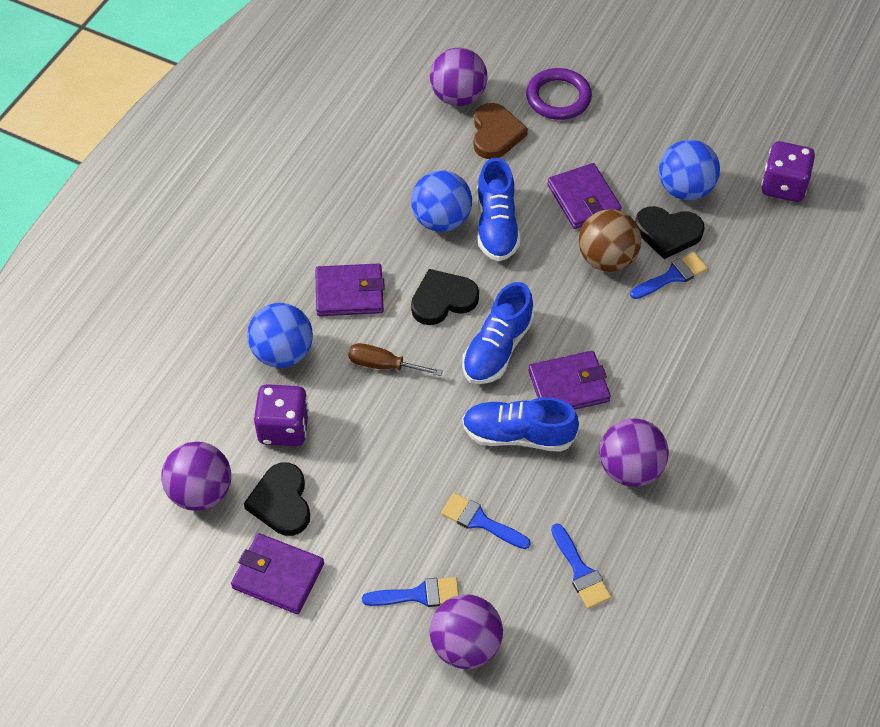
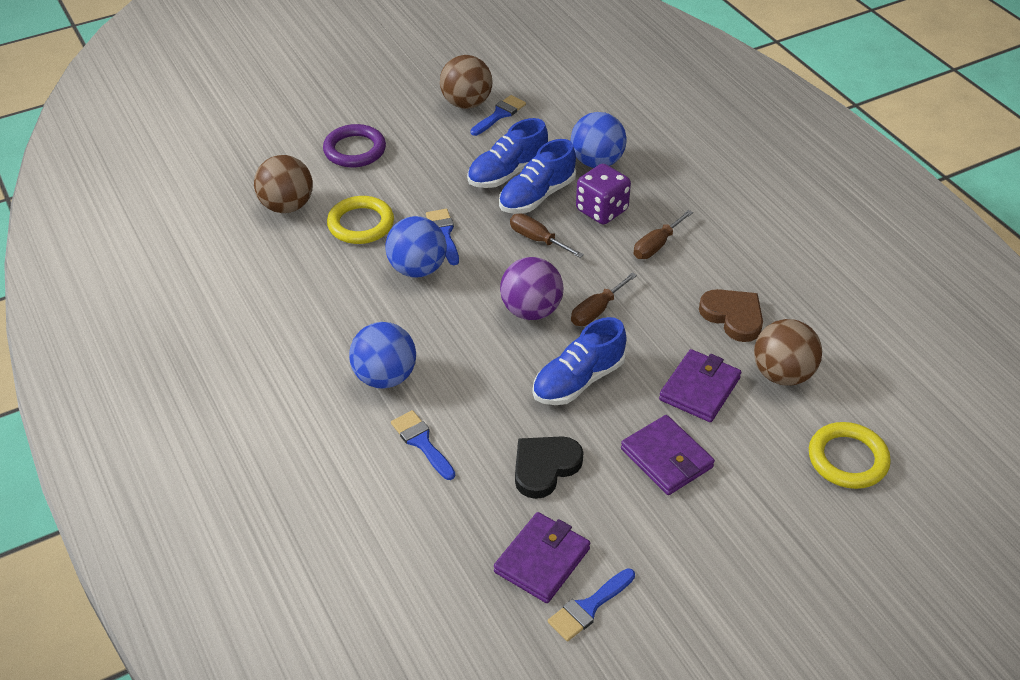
black heart: 3 -> 1
brown ball: 1 -> 3
brown screwdriver: 1 -> 3
purple ball: 4 -> 1
purple dice: 2 -> 1
purple wallet: 4 -> 3
yellow ring: 0 -> 2

